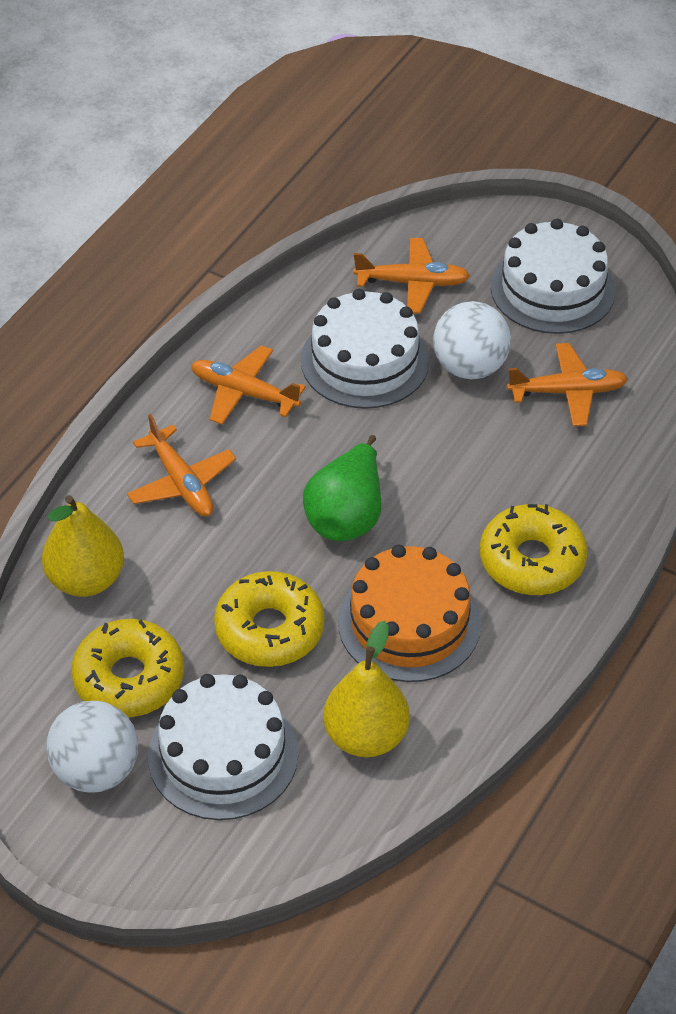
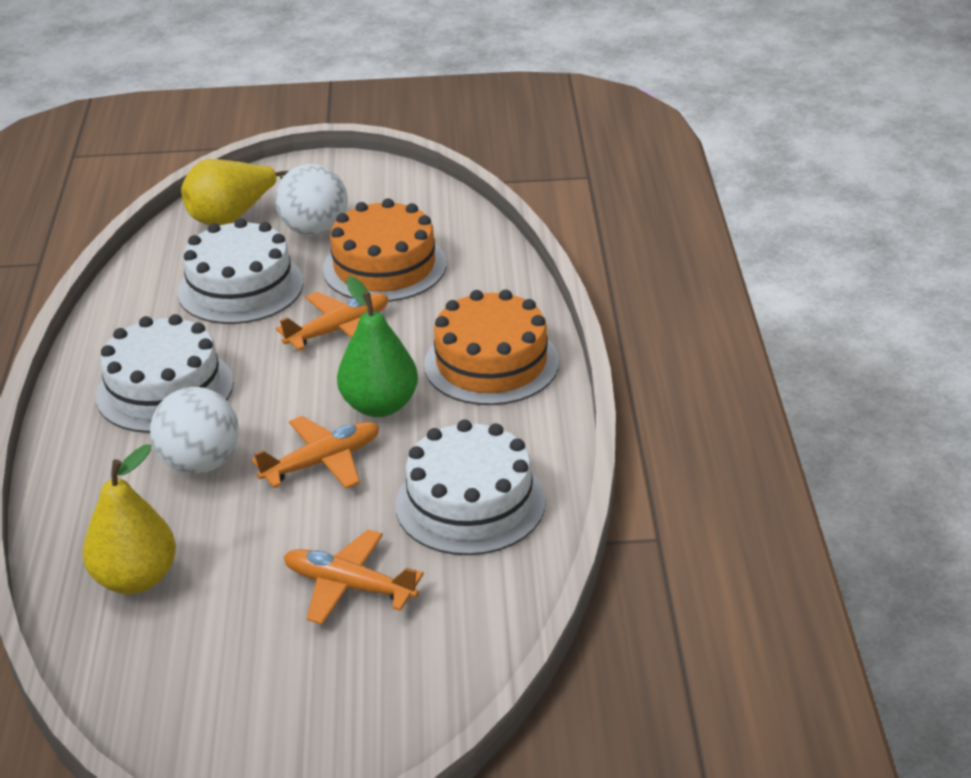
orange cake: 1 -> 2
orange plane: 4 -> 3
yellow donut: 3 -> 0

